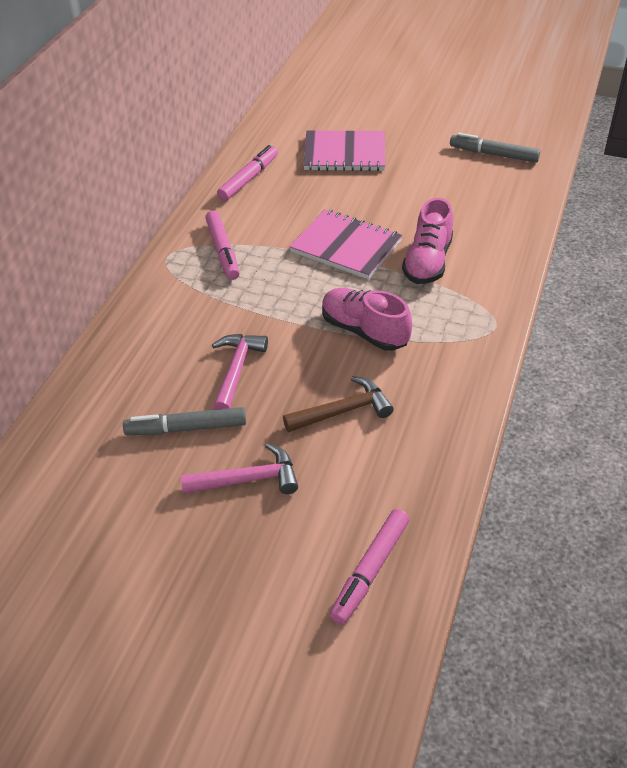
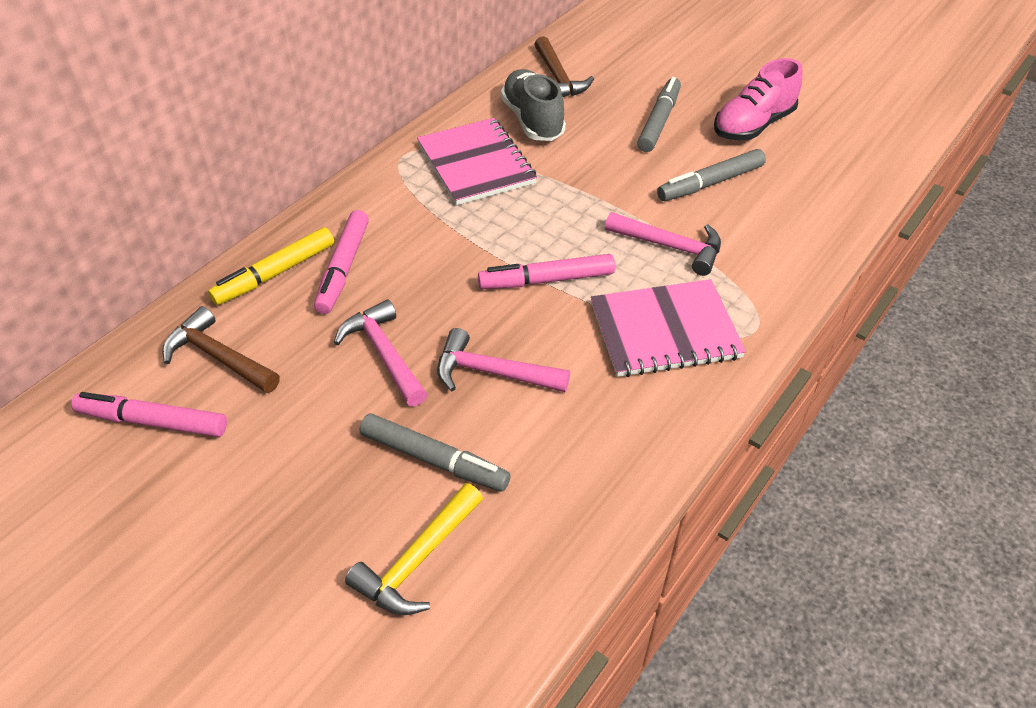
brown hammer: 1 -> 2
grey marker: 2 -> 3
grey shoe: 0 -> 1
pink hammer: 2 -> 3
pink shoe: 2 -> 1
yellow hammer: 0 -> 1
yellow marker: 0 -> 1

